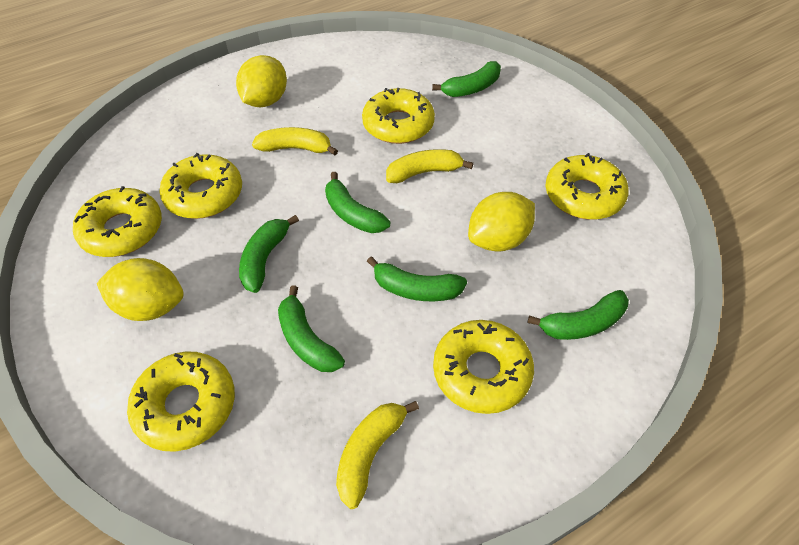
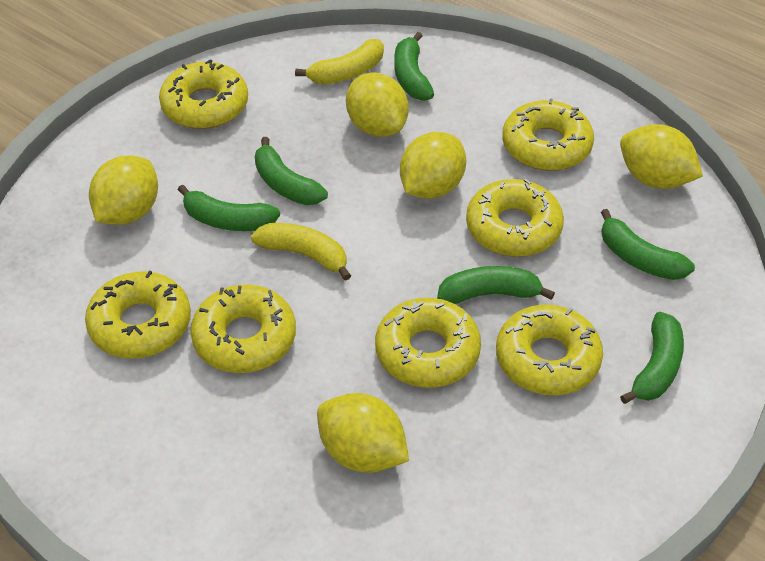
yellow banana: 3 -> 2
yellow donut: 6 -> 7
yellow lemon: 3 -> 5

